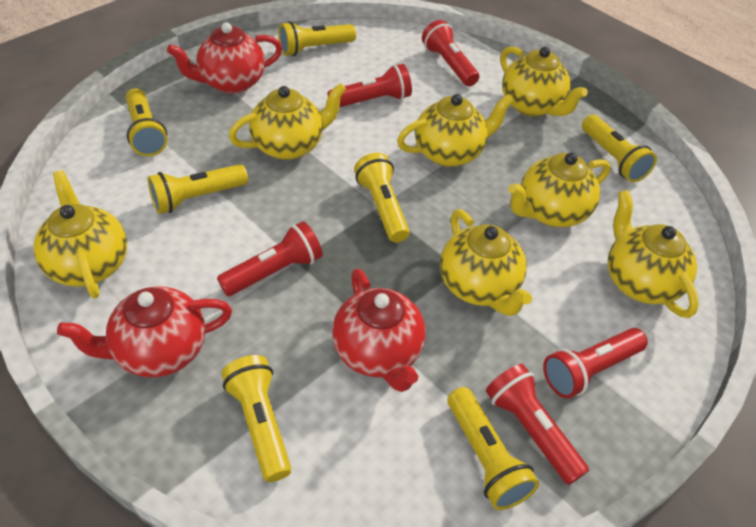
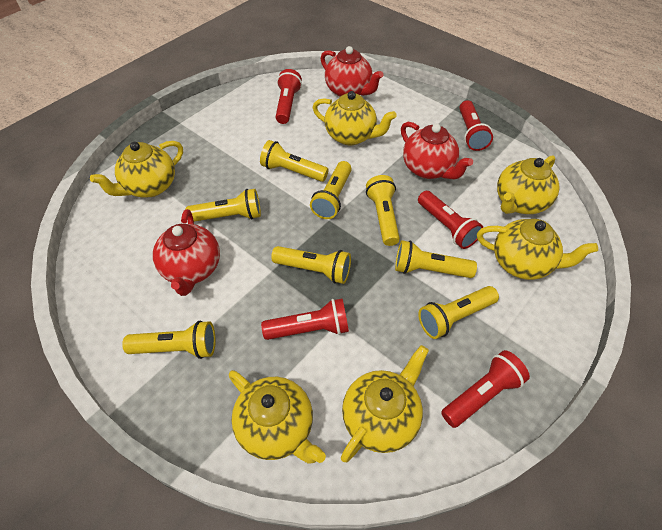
yellow flashlight: 7 -> 8
yellow teapot: 7 -> 6

